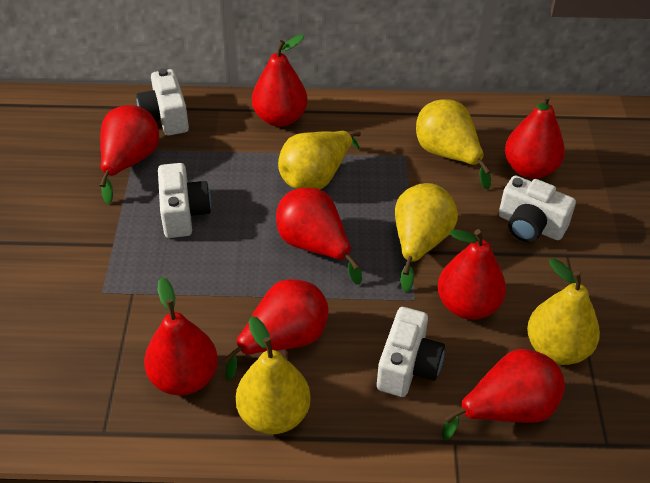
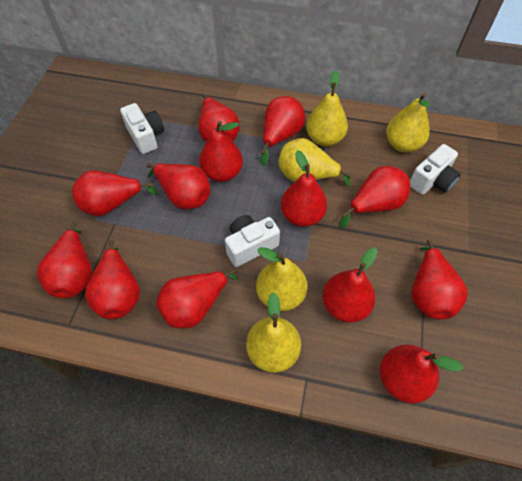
red pear: 8 -> 13
white camera: 4 -> 3

